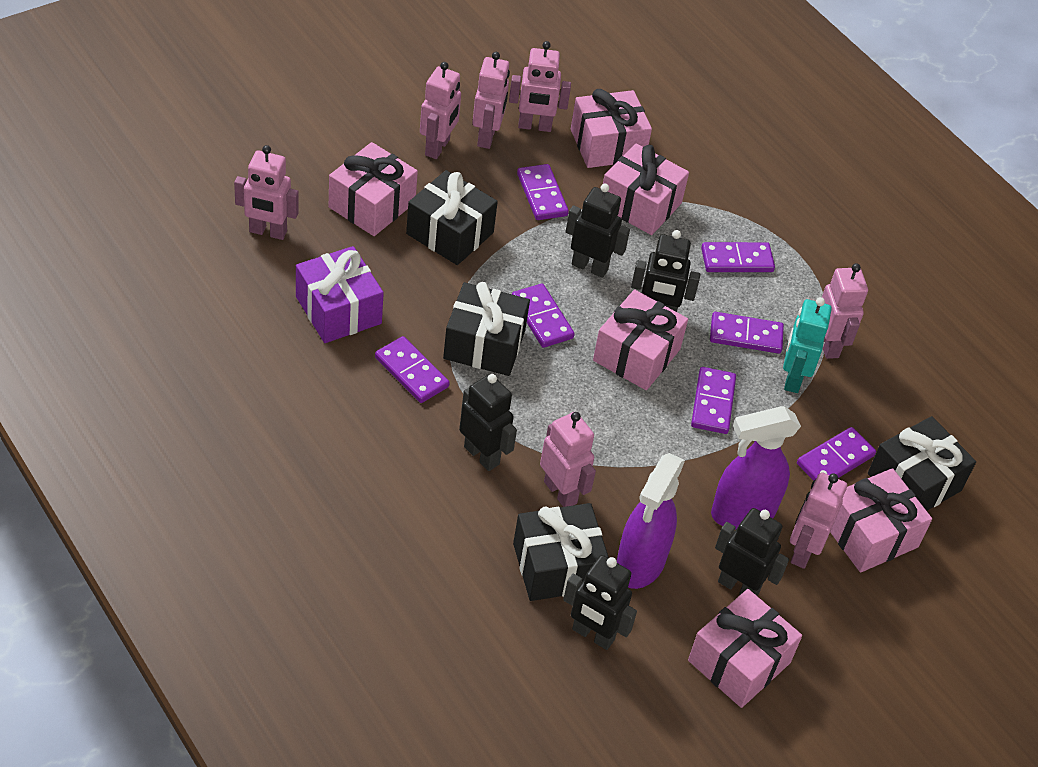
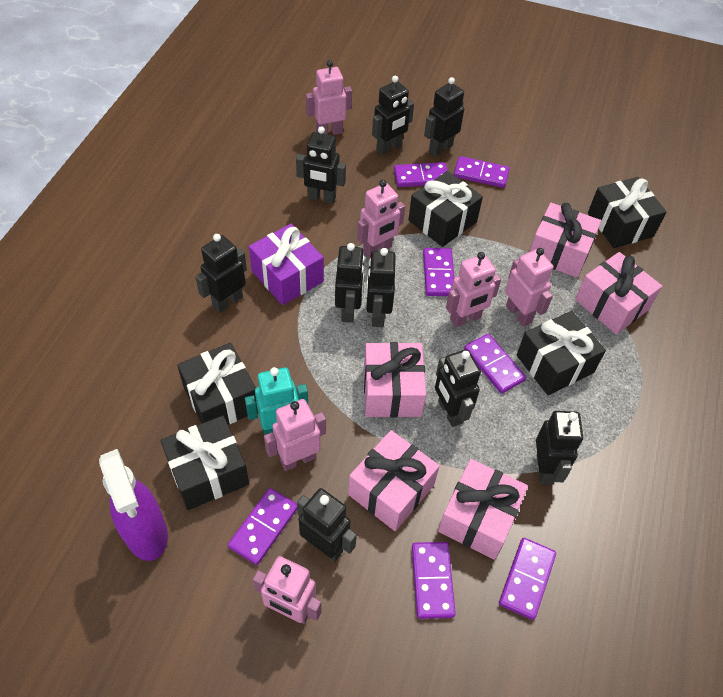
black gift: 4 -> 5
black robot: 5 -> 9
pink gift: 6 -> 5
pink robot: 7 -> 6
purple spray bottle: 2 -> 1

